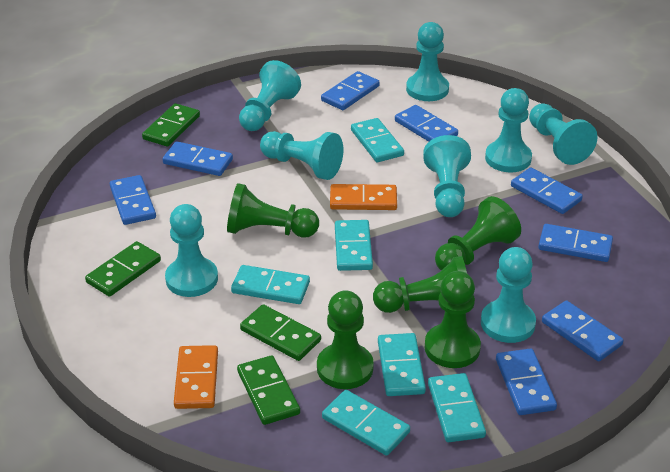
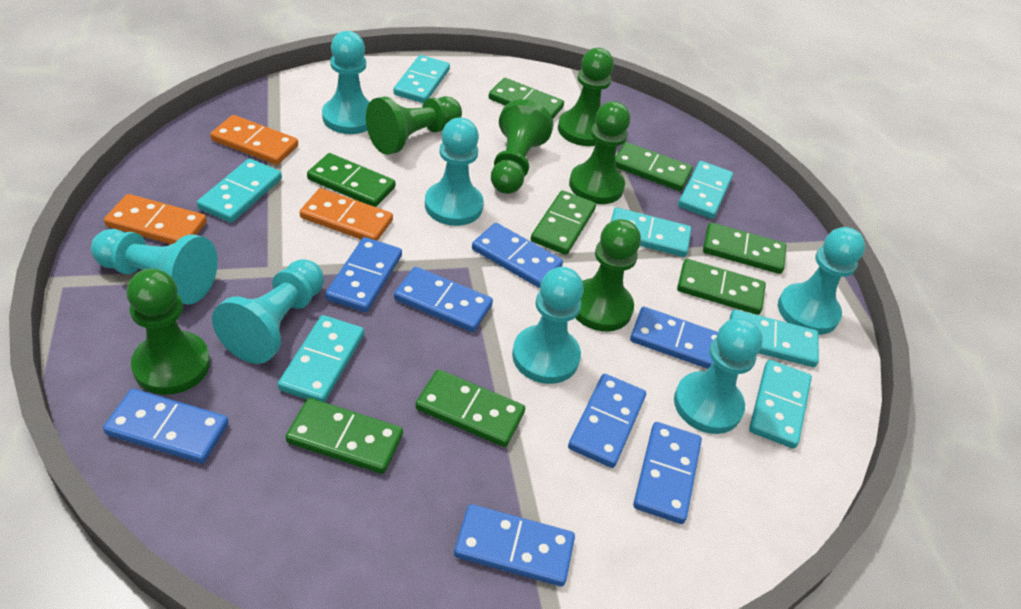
green domino: 4 -> 8
green pawn: 5 -> 6
orange domino: 2 -> 3
turquoise domino: 6 -> 7
turquoise pawn: 8 -> 7

